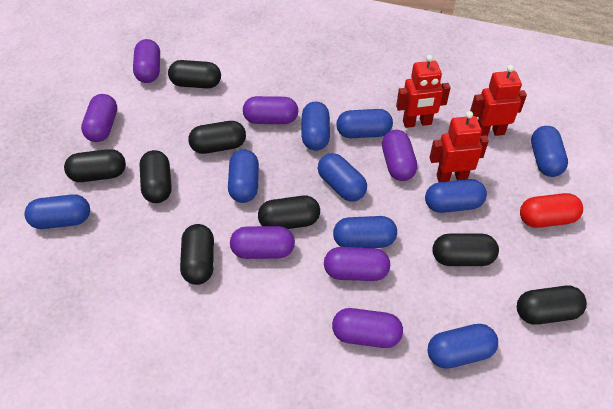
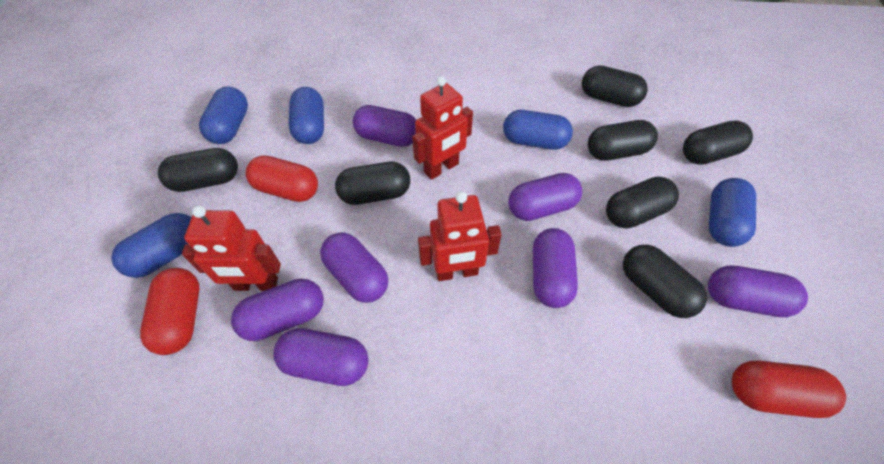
black capsule: 8 -> 7
blue capsule: 9 -> 5
red capsule: 1 -> 3

